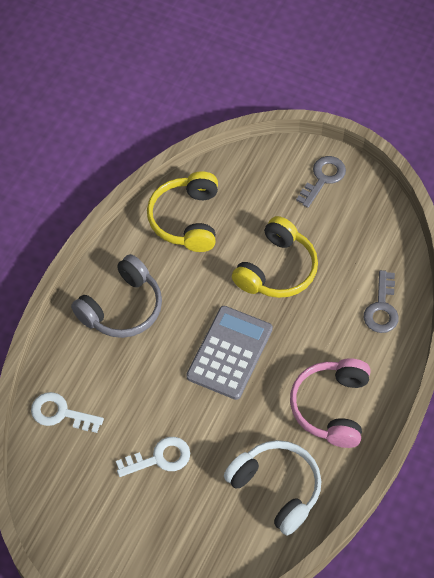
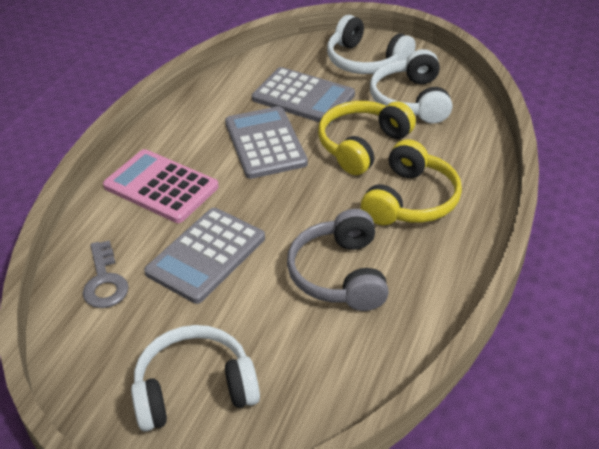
grey calculator: 1 -> 3
grey key: 2 -> 1
pink calculator: 0 -> 1
pink headphones: 1 -> 0
white headphones: 1 -> 3
white key: 2 -> 0

